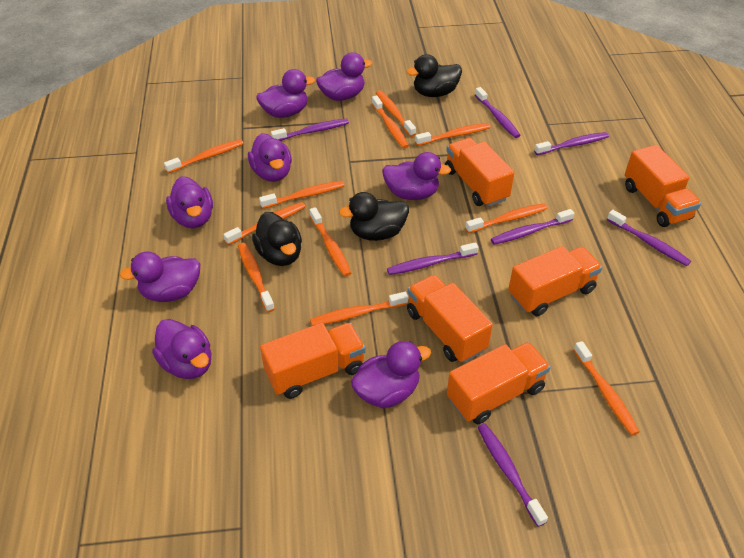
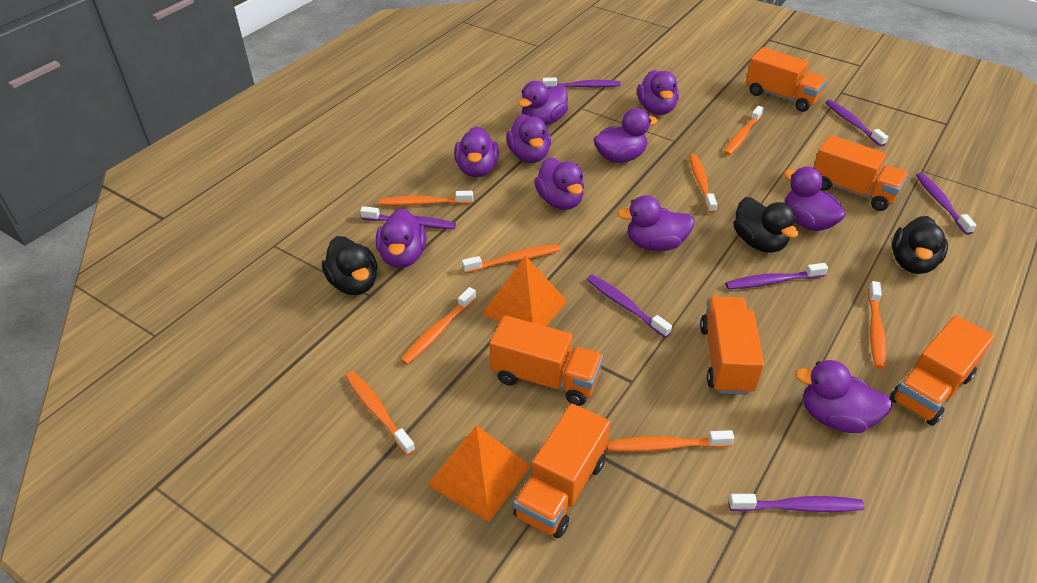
orange pyramid: 0 -> 2
orange toothbrush: 11 -> 8
purple duck: 8 -> 10

